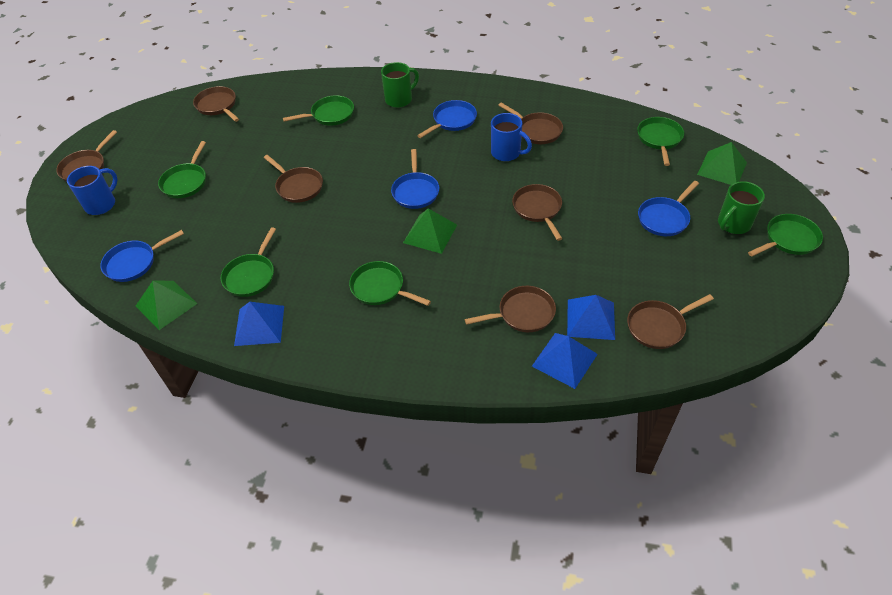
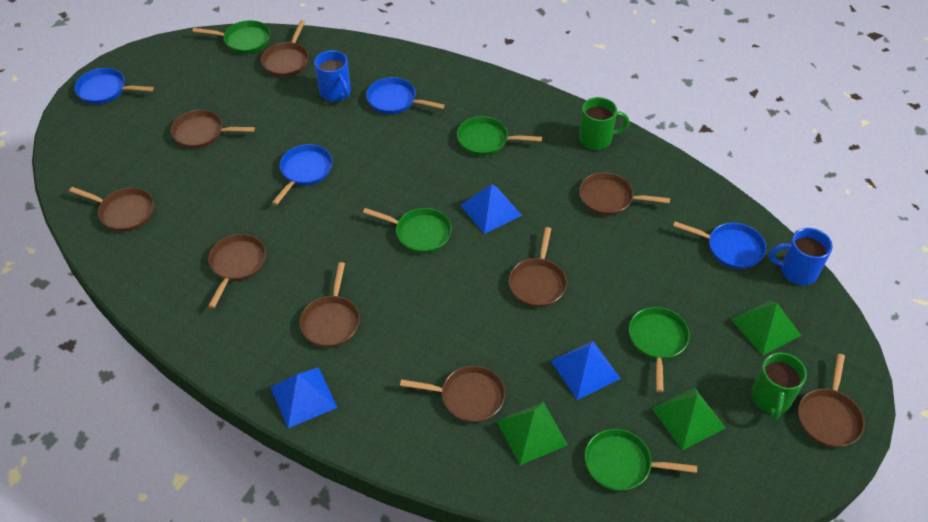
brown pan: 7 -> 9
green pan: 6 -> 5

